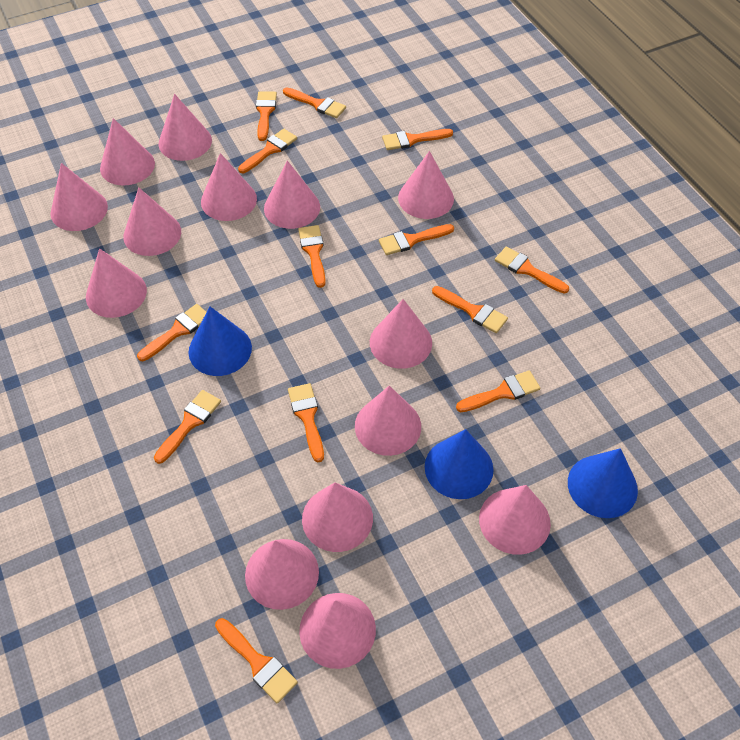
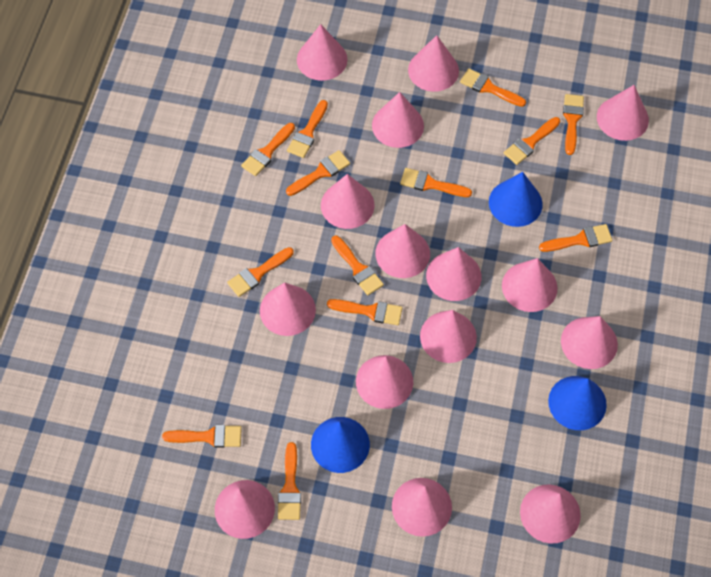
pink cone: 14 -> 15

